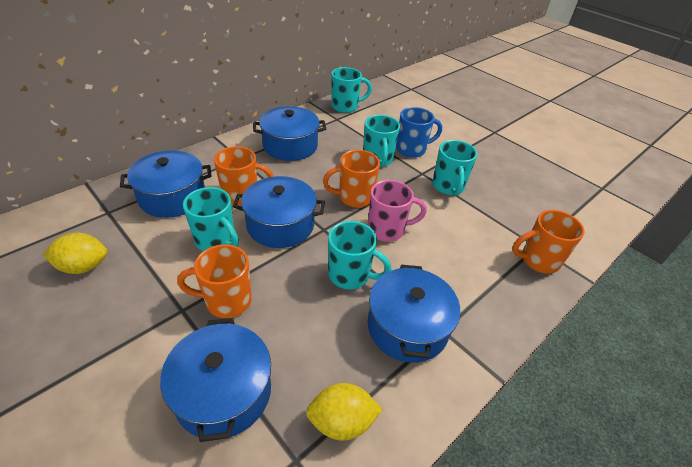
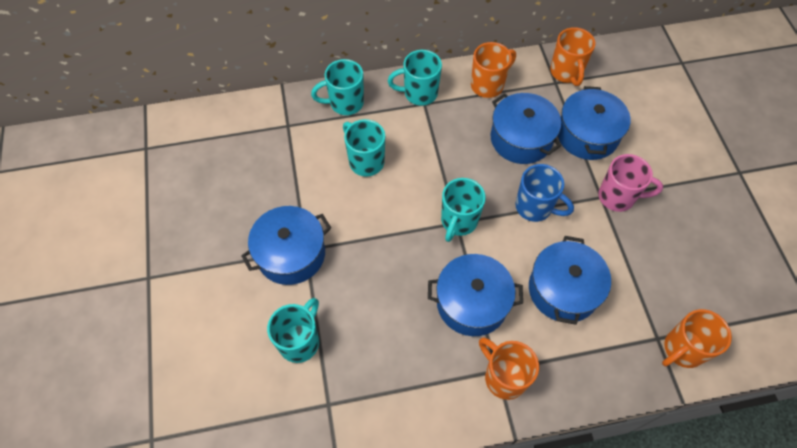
yellow lemon: 2 -> 0

